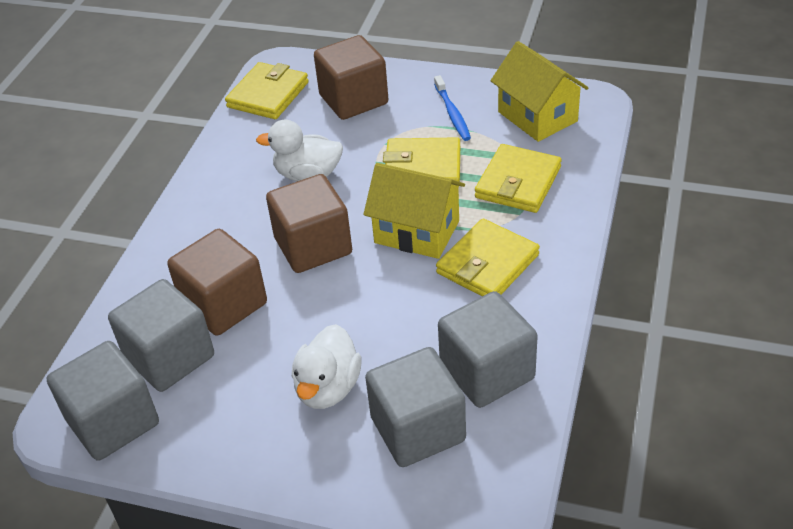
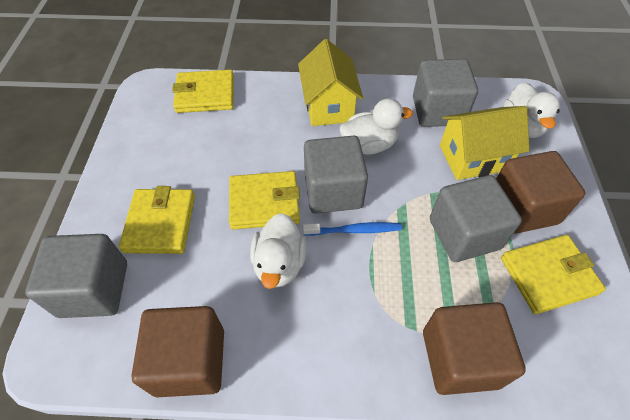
white duck: 2 -> 3

